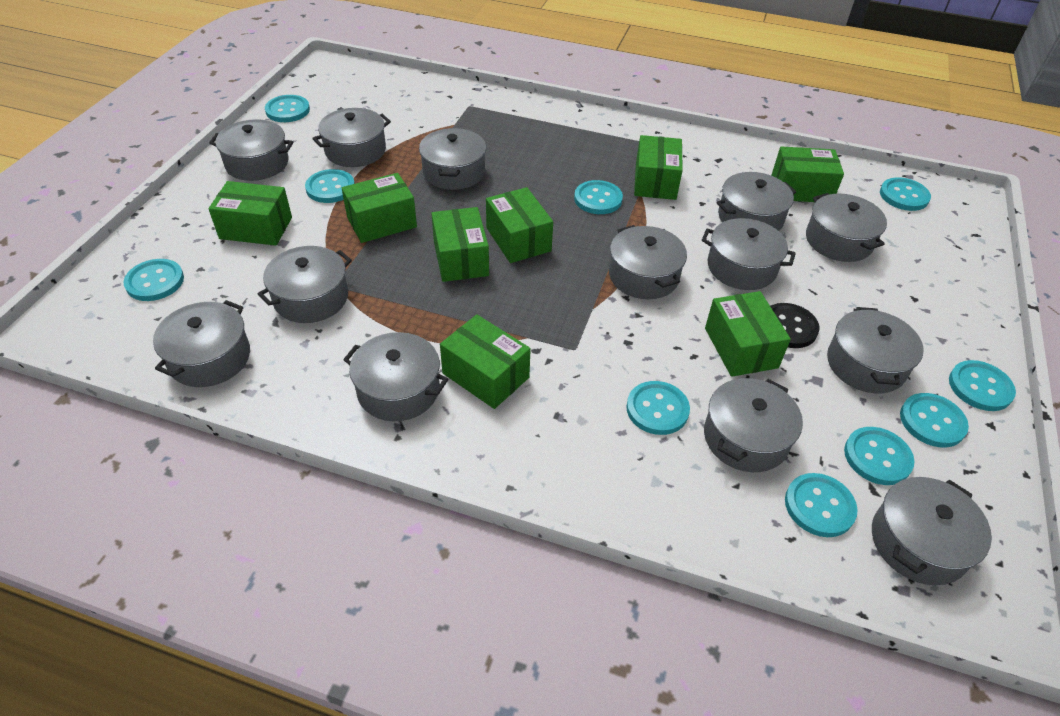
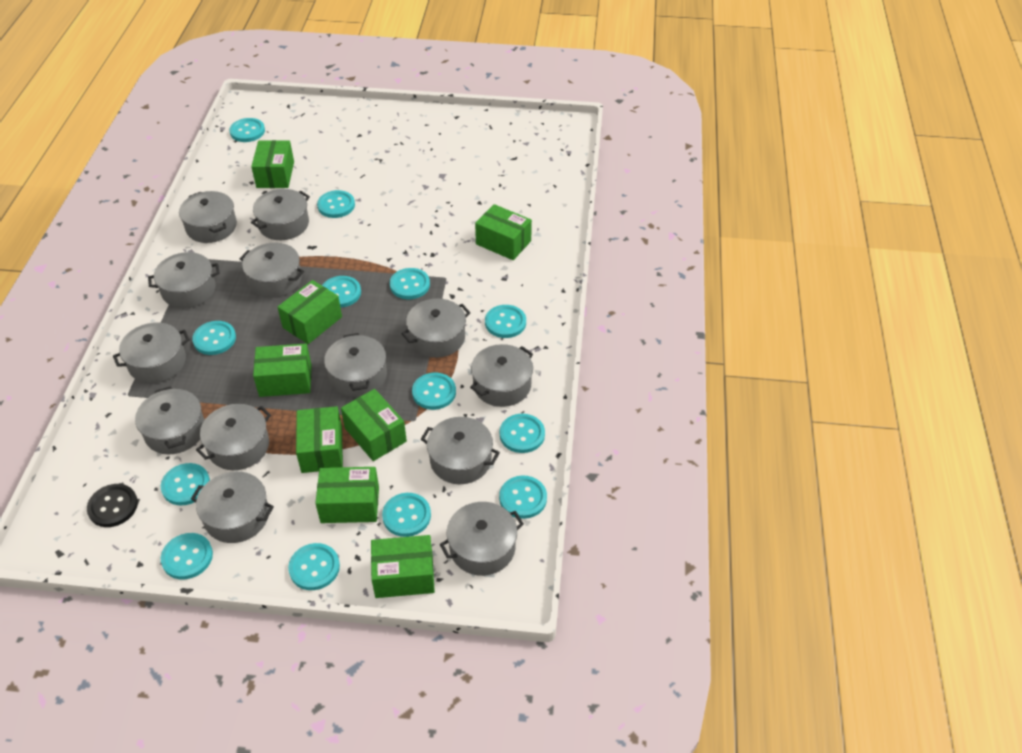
turquoise button: 10 -> 13

